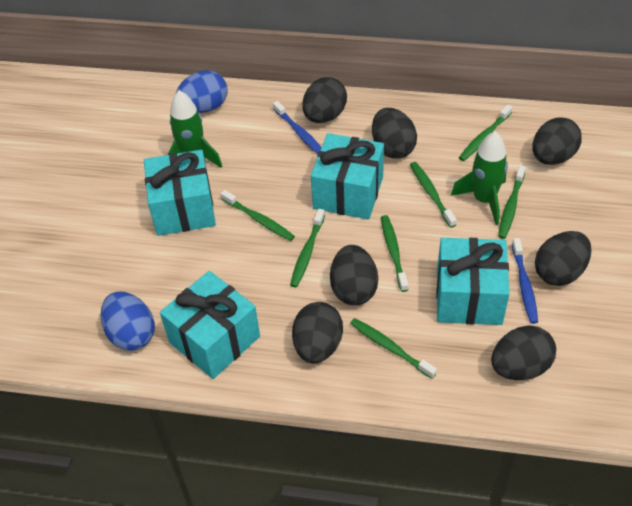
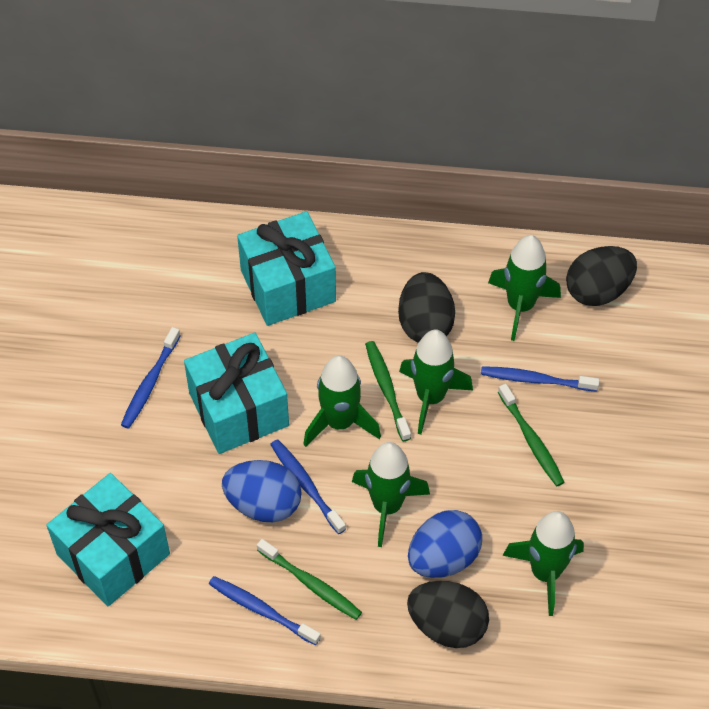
black egg: 7 -> 3
blue toothbrush: 2 -> 4
green rocket: 2 -> 5
green toothbrush: 7 -> 3
turquoise gift: 4 -> 3

